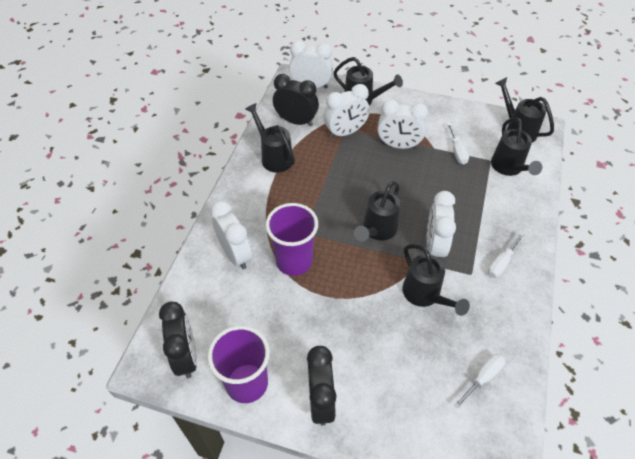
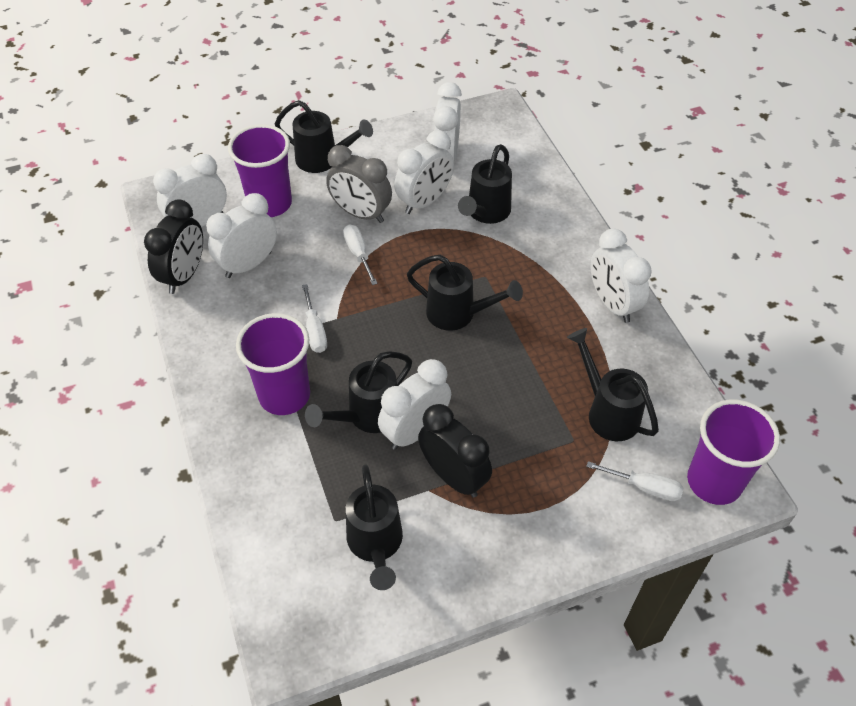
black clock: 3 -> 2
grey clock: 0 -> 1
purple cup: 2 -> 3
white clock: 5 -> 6

